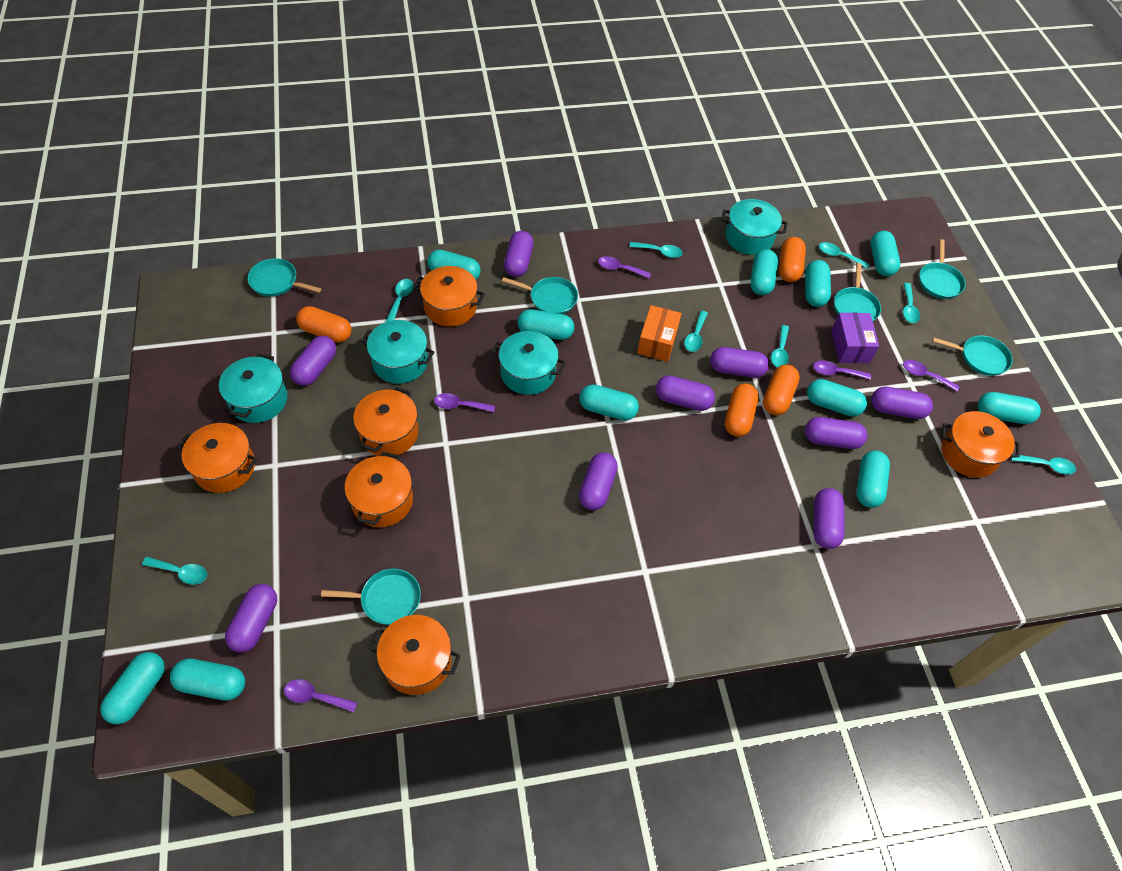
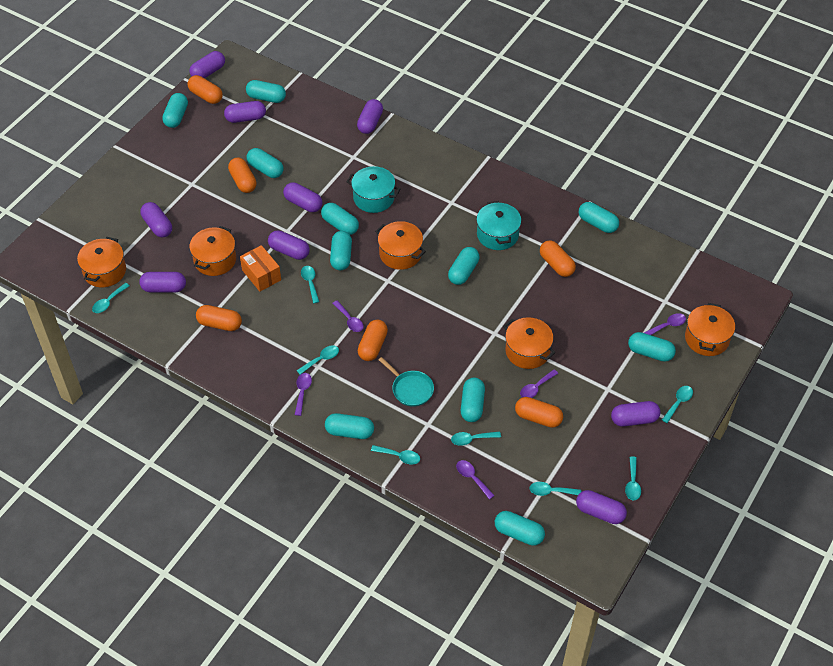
orange capsule: 4 -> 6
orange pot: 6 -> 5
purple box: 1 -> 0
turquoise pan: 6 -> 1
turquoise pot: 4 -> 2

